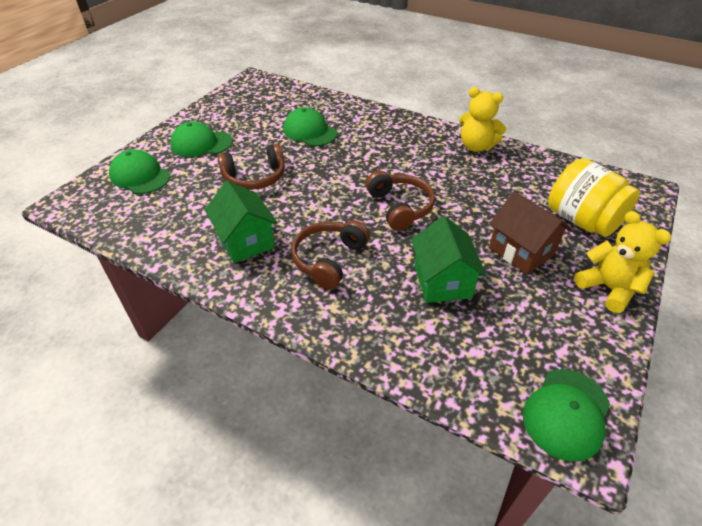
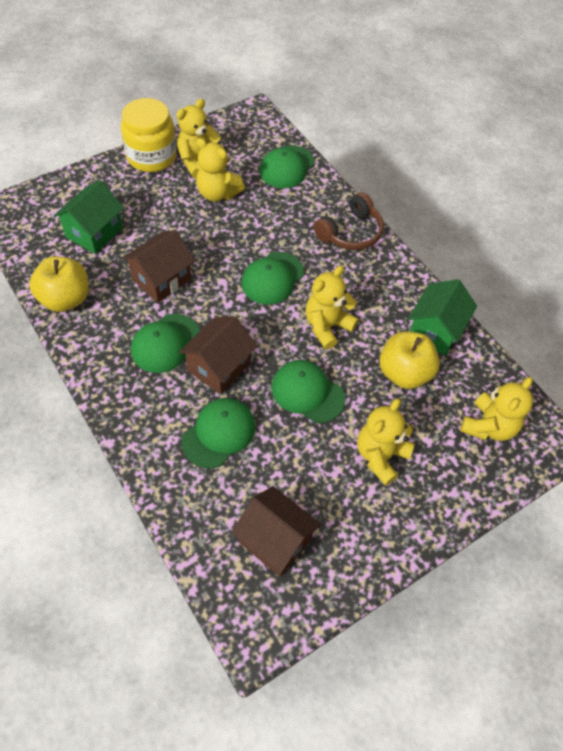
brown headphones: 3 -> 1
brown house: 1 -> 3
green cap: 4 -> 5
yellow apple: 0 -> 2
yellow teddy bear: 2 -> 5

